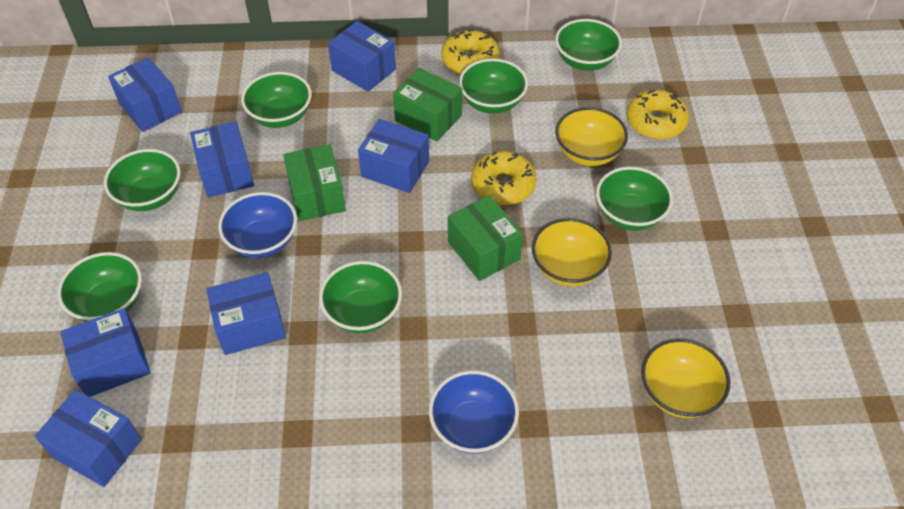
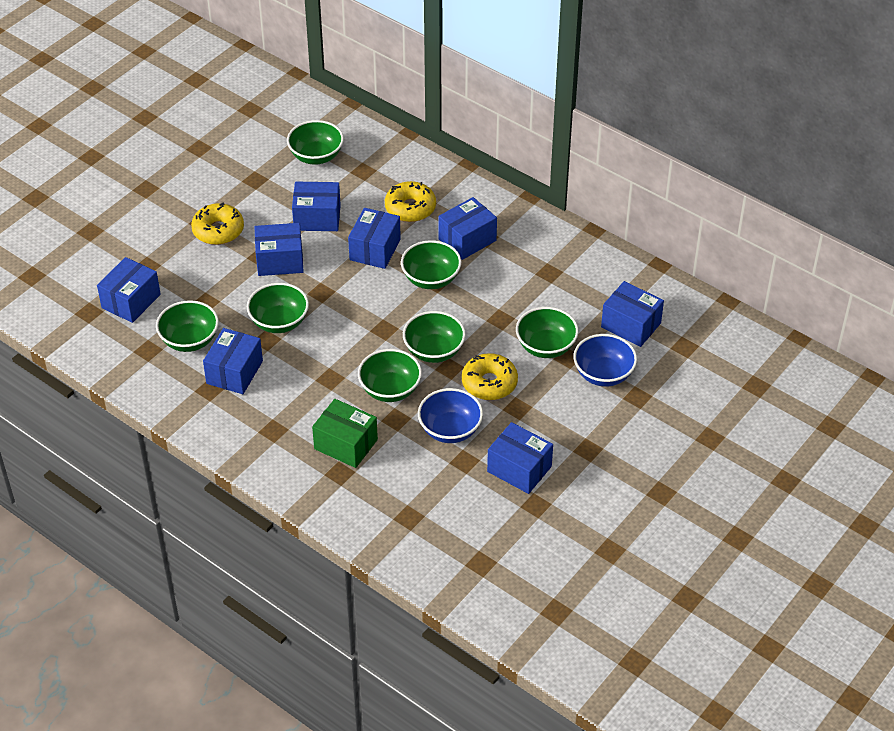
blue box: 7 -> 8
green box: 3 -> 1
yellow bowl: 3 -> 0

